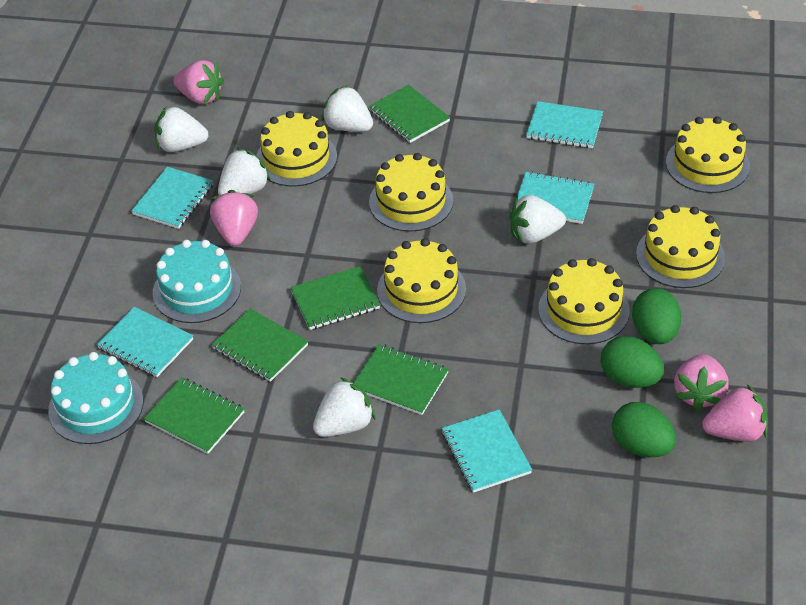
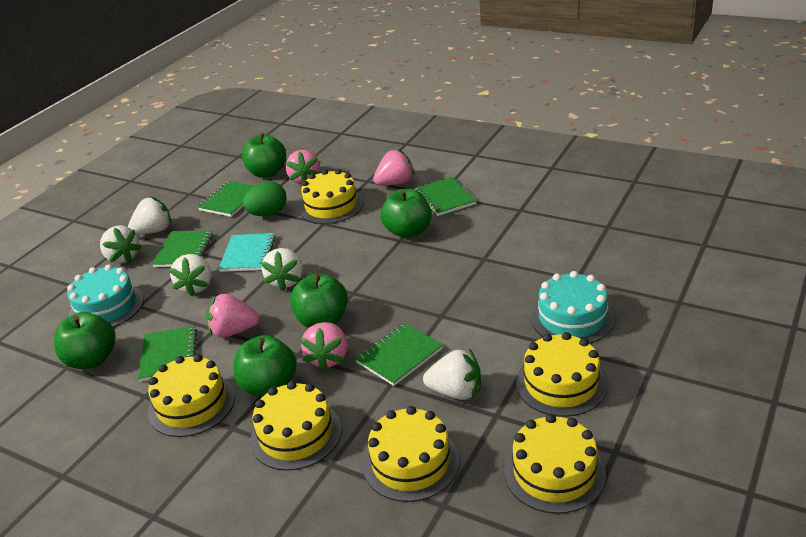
green apple: 0 -> 5
green egg: 3 -> 1
turquoise notebook: 5 -> 1

